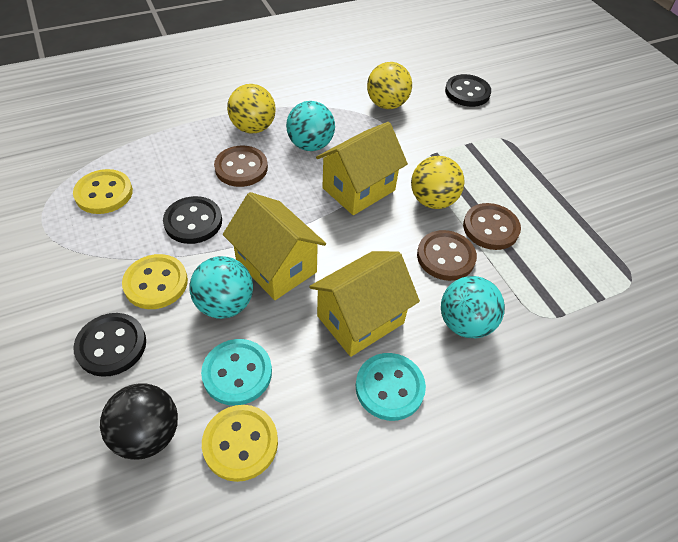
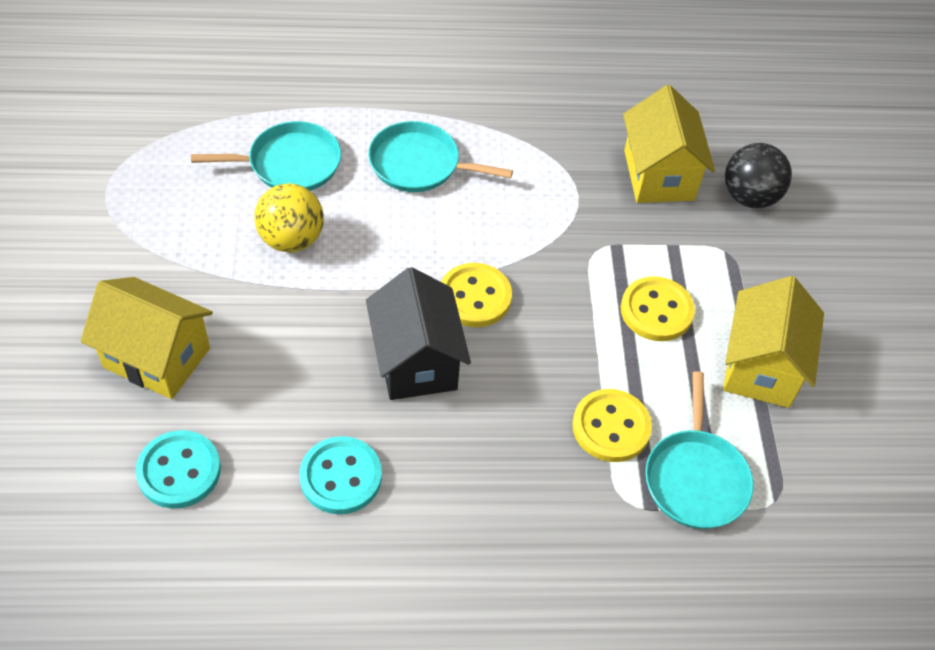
black button: 3 -> 0
black house: 0 -> 1
brown button: 3 -> 0
turquoise ball: 3 -> 0
turquoise pan: 0 -> 3
yellow ball: 3 -> 1

